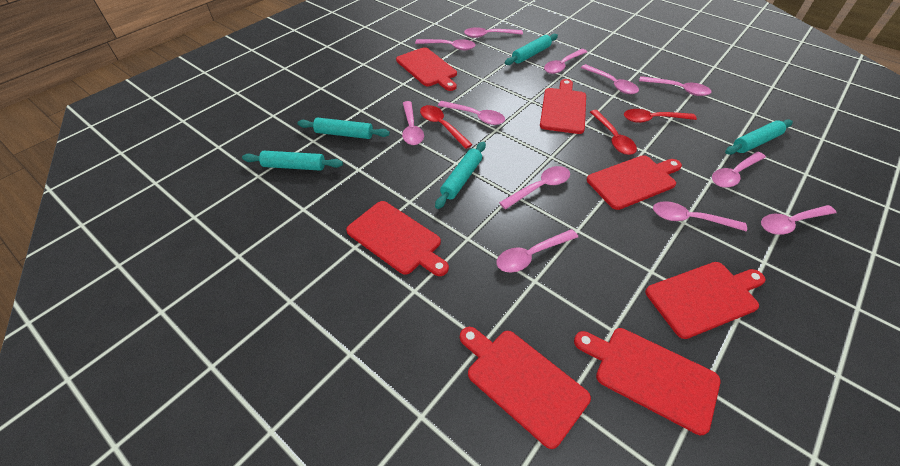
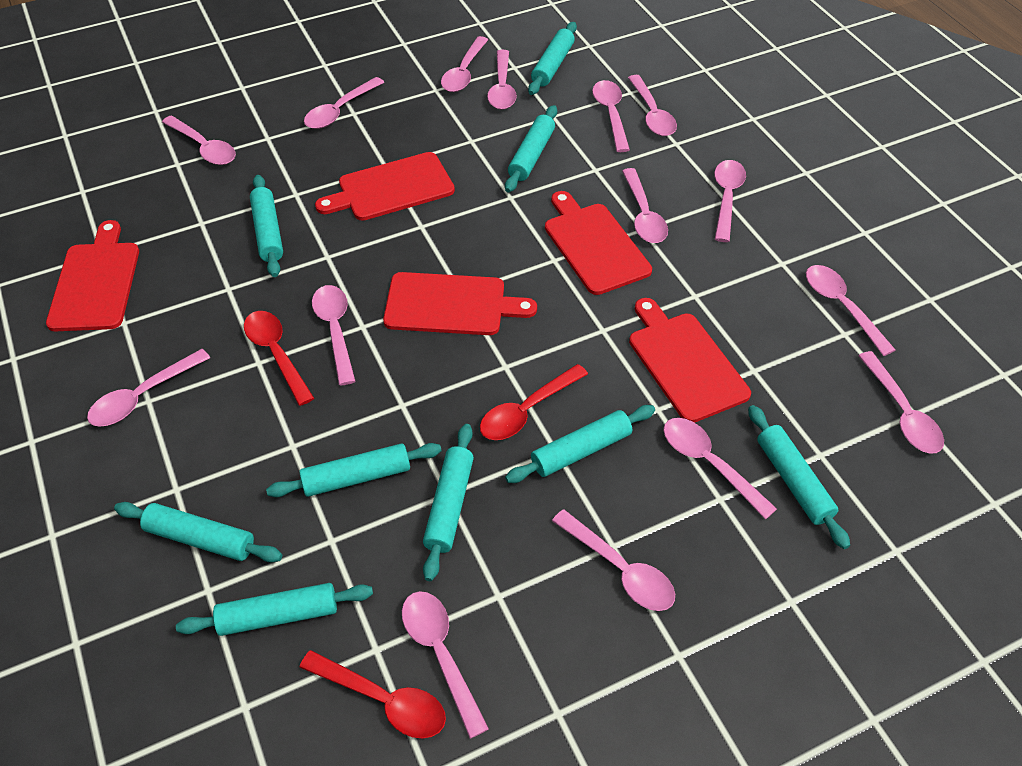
pink spoon: 12 -> 15
red cutting board: 7 -> 5
turquoise rolling pin: 5 -> 9

